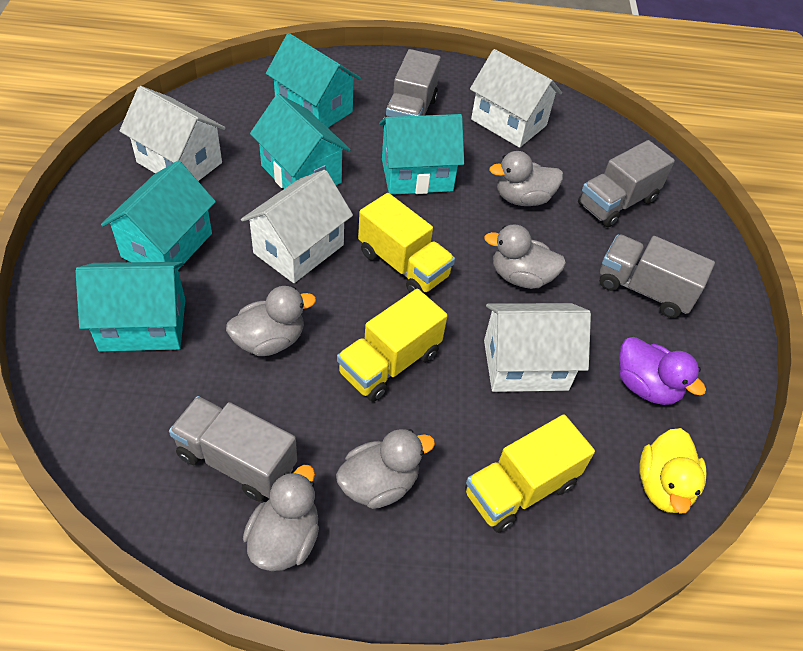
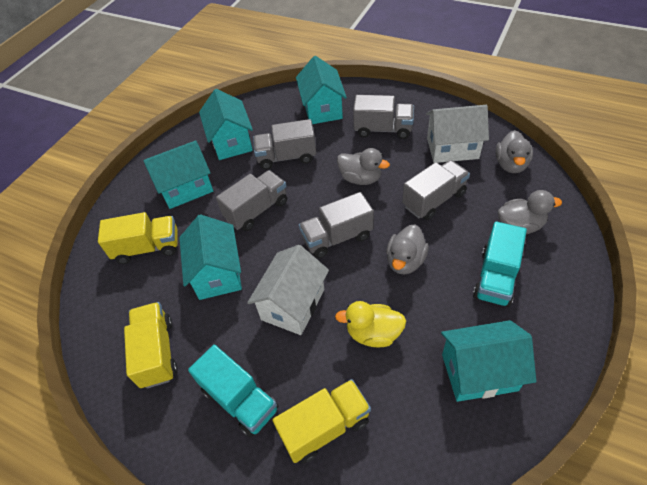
grey duck: 5 -> 4
grey truck: 4 -> 5
purple duck: 1 -> 0
turquoise truck: 0 -> 2
white house: 4 -> 2

